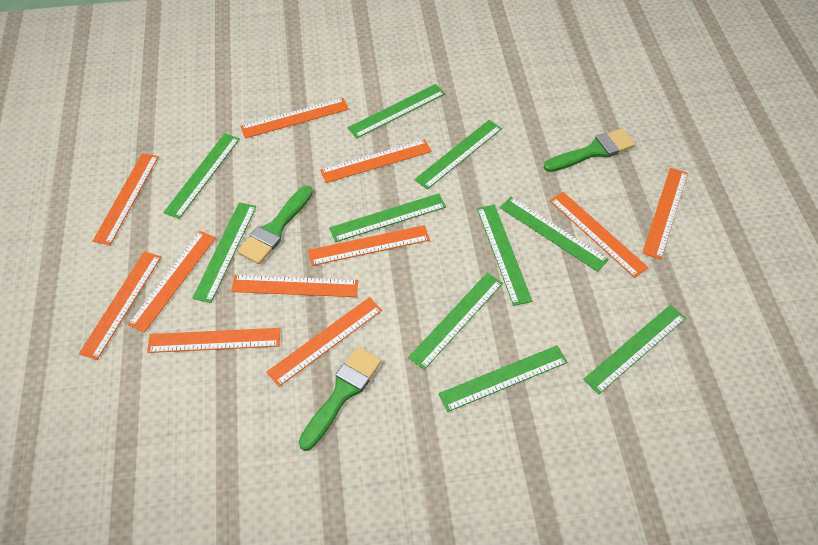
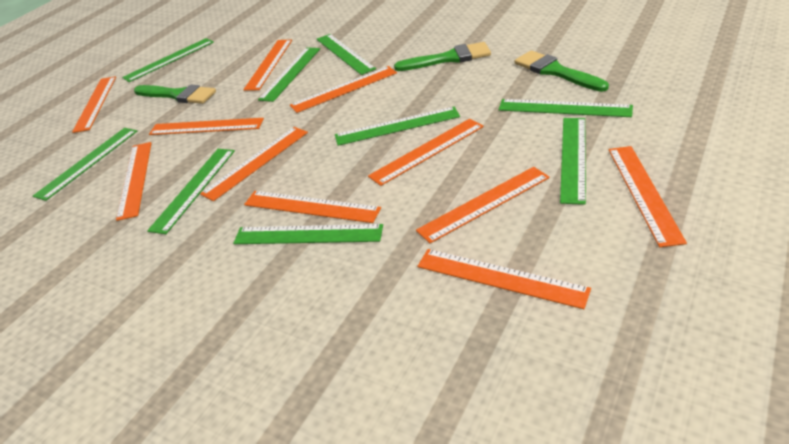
green ruler: 10 -> 9

